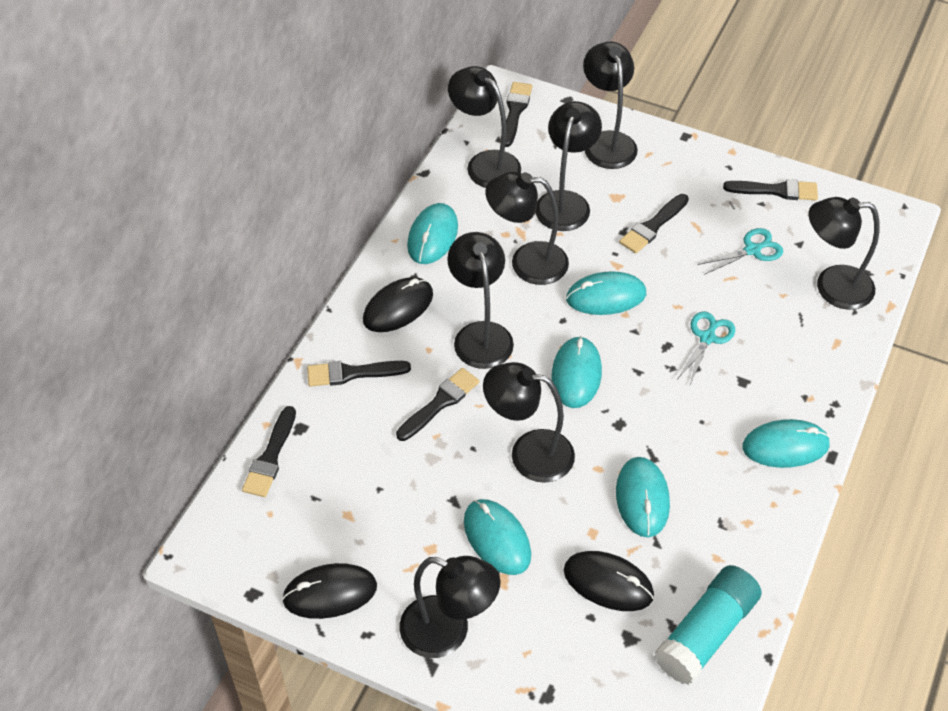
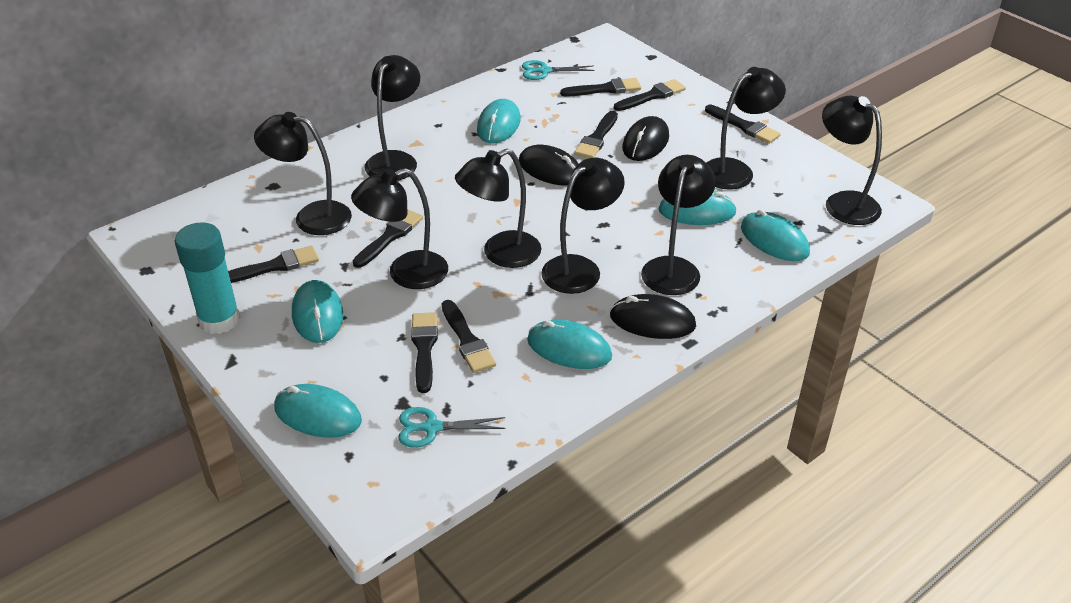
black brush: 6 -> 8

